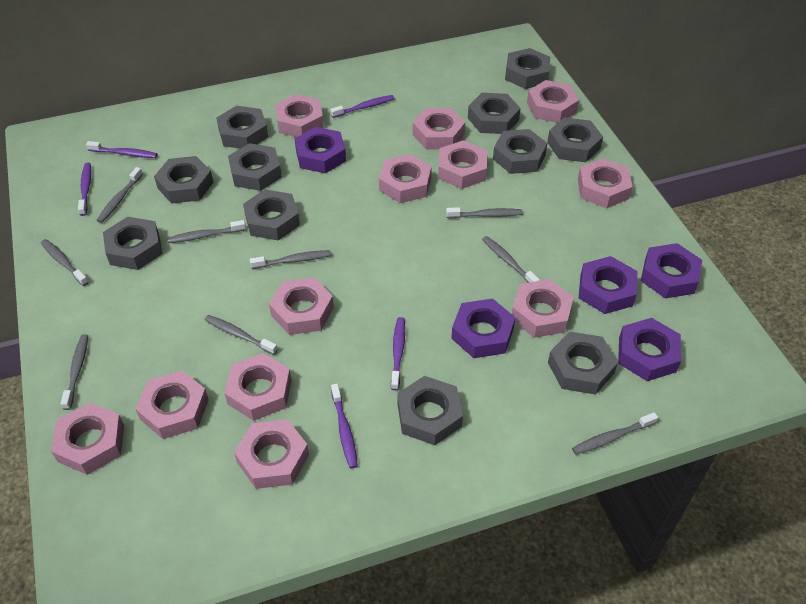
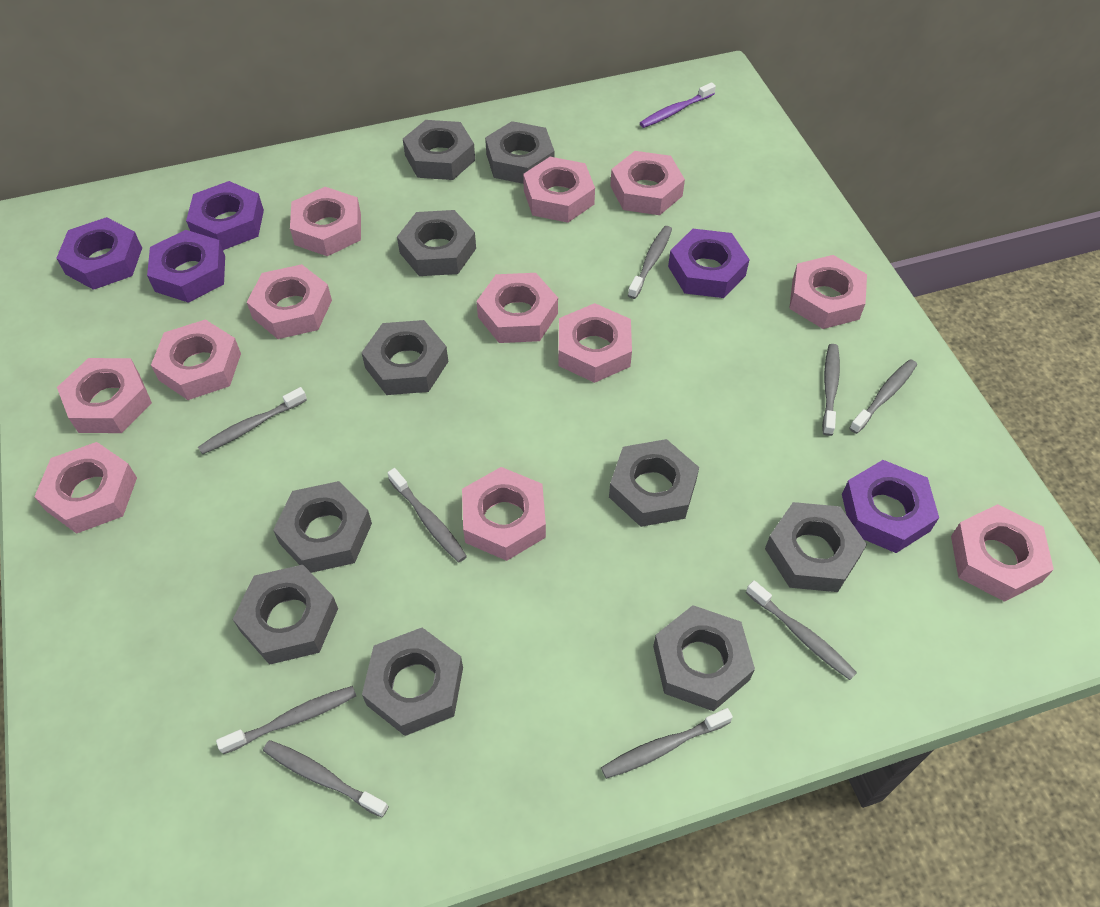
grey nut: 11 -> 10
purple toothbrush: 5 -> 1

